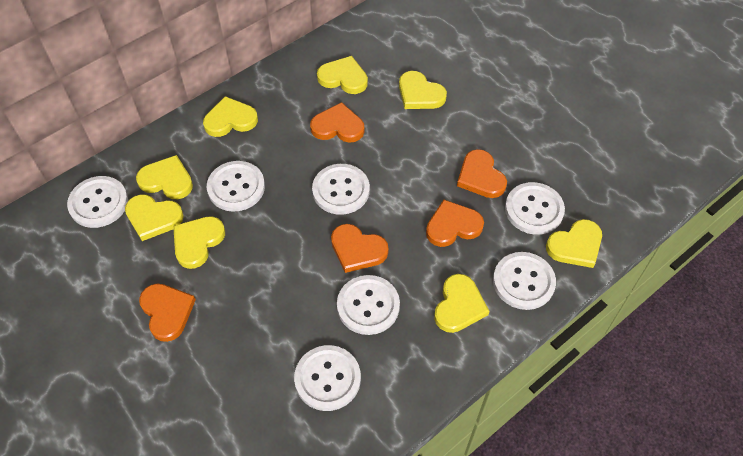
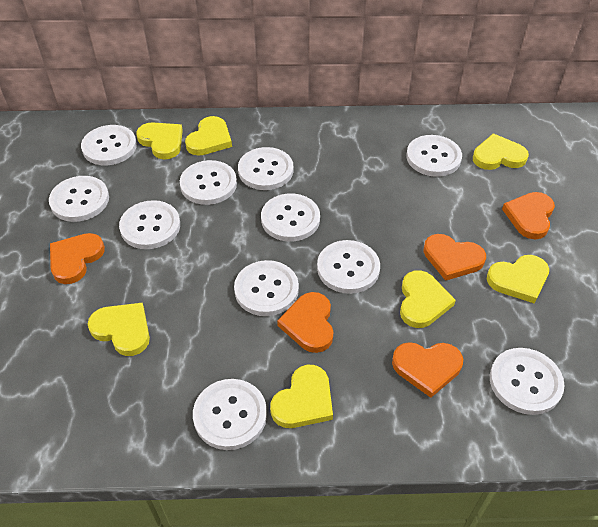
white button: 7 -> 11
yellow heart: 8 -> 7

